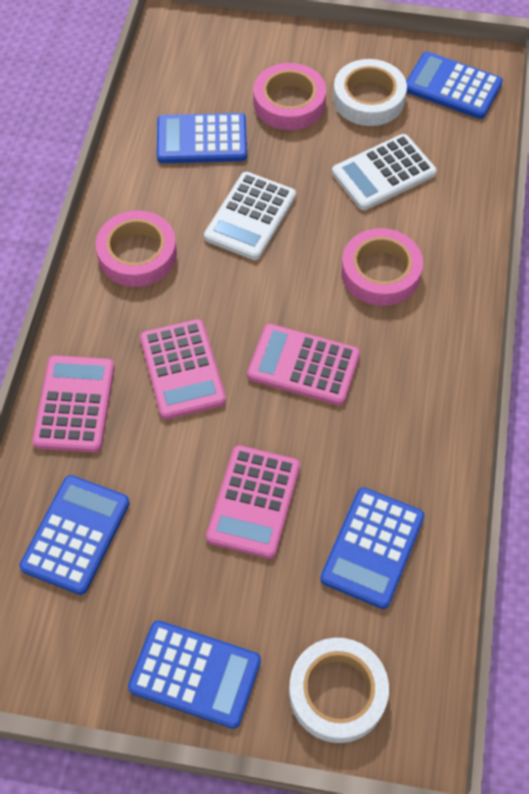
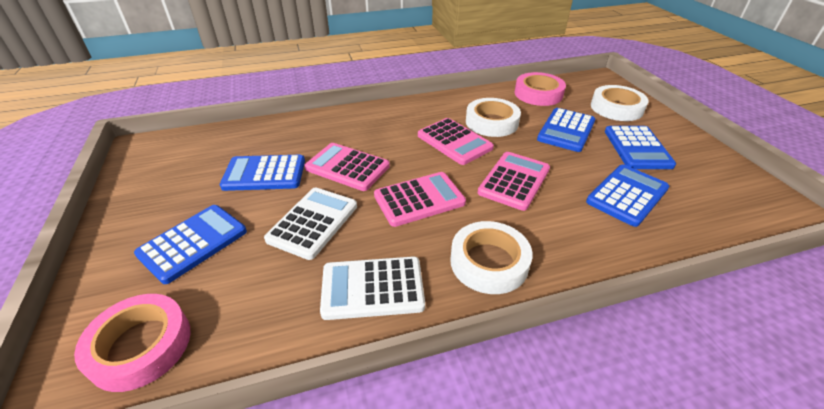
pink tape: 3 -> 2
white tape: 2 -> 3

